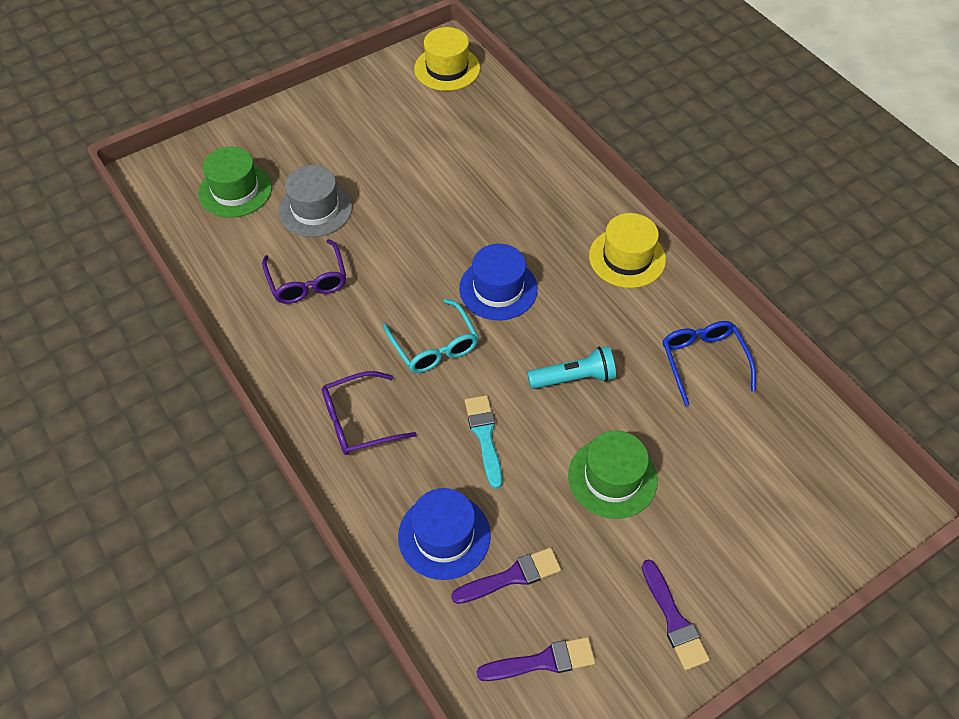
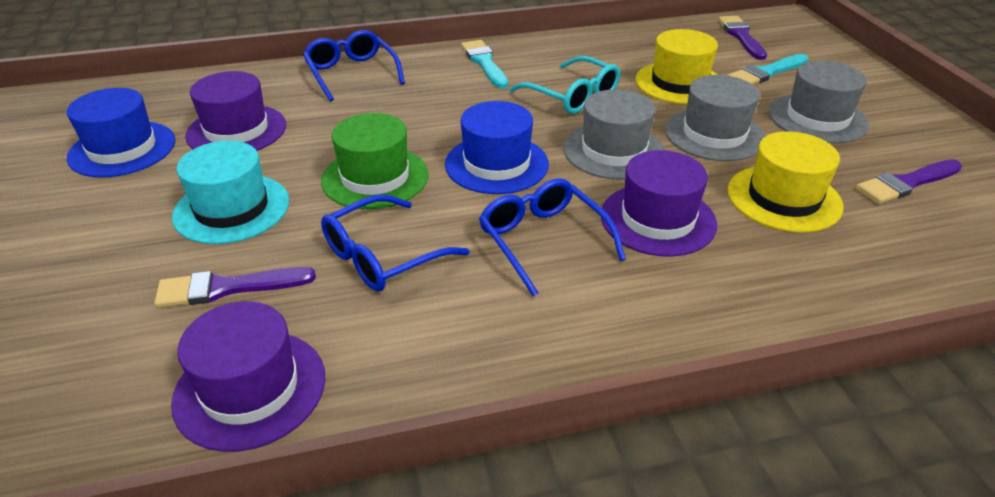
blue glasses: 1 -> 3
green hat: 2 -> 1
grey hat: 1 -> 3
purple glasses: 2 -> 0
purple hat: 0 -> 3
turquoise brush: 1 -> 2
turquoise flashlight: 1 -> 0
turquoise hat: 0 -> 1

